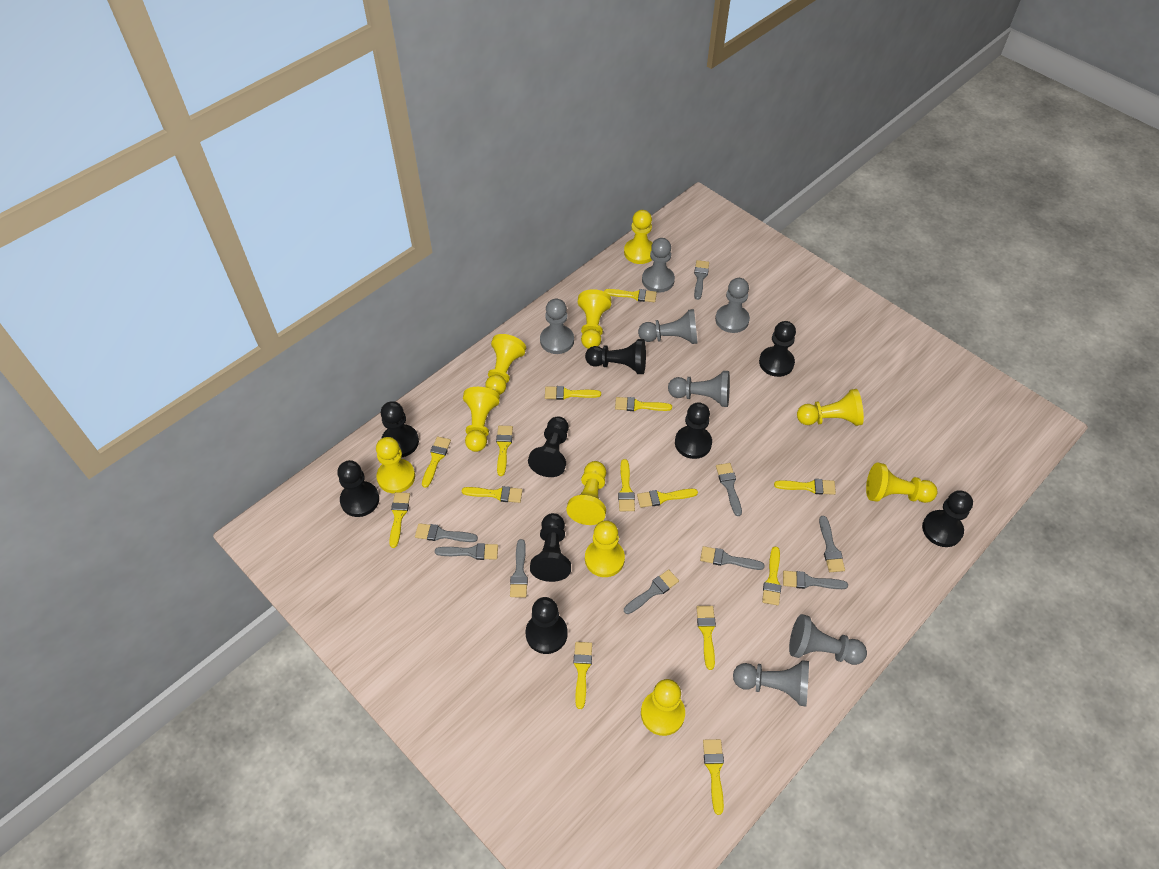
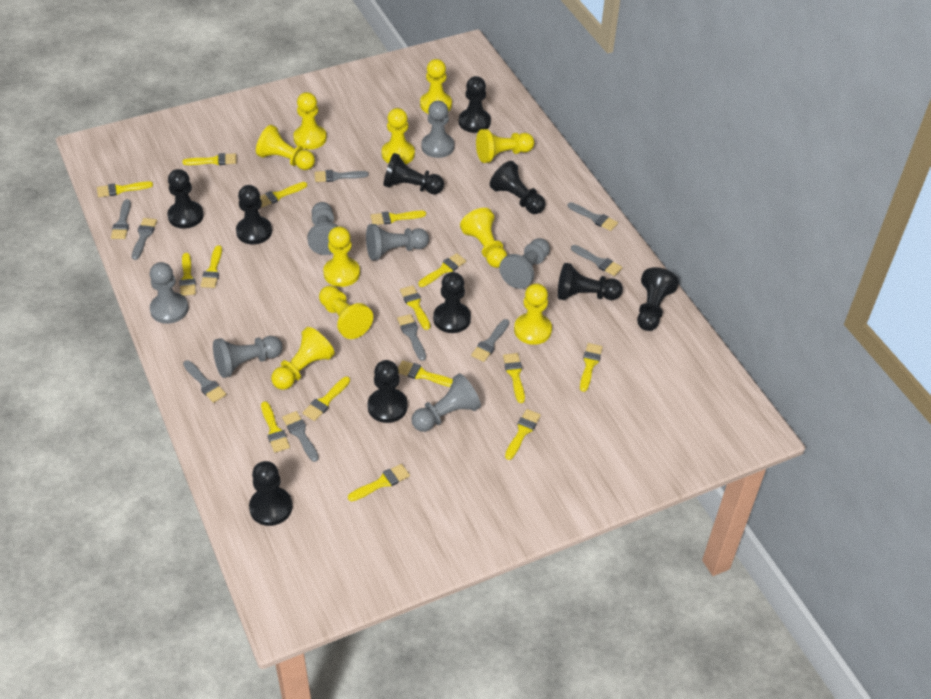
black pawn: 9 -> 10
yellow brush: 14 -> 15

